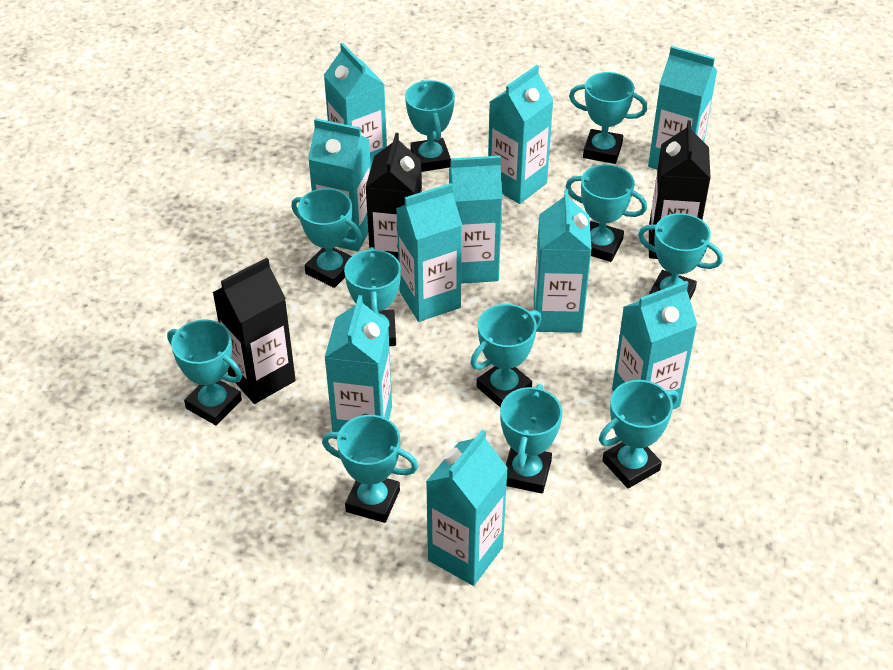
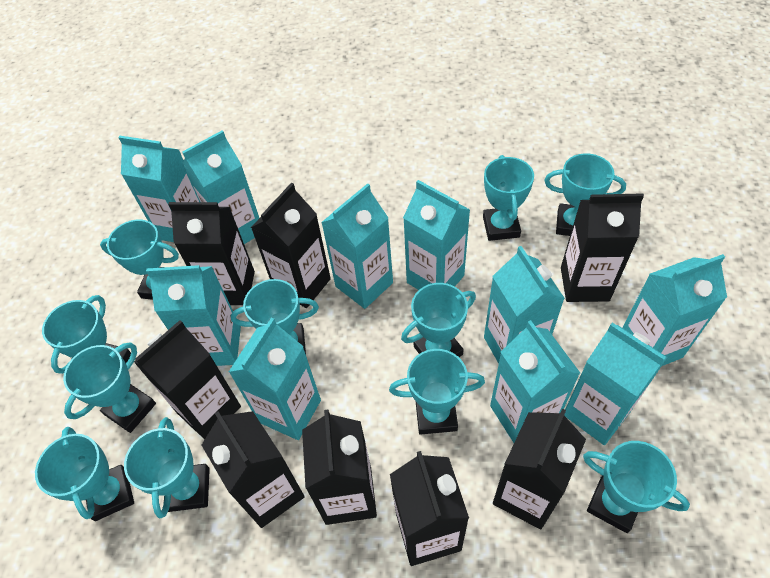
black carton: 3 -> 8

